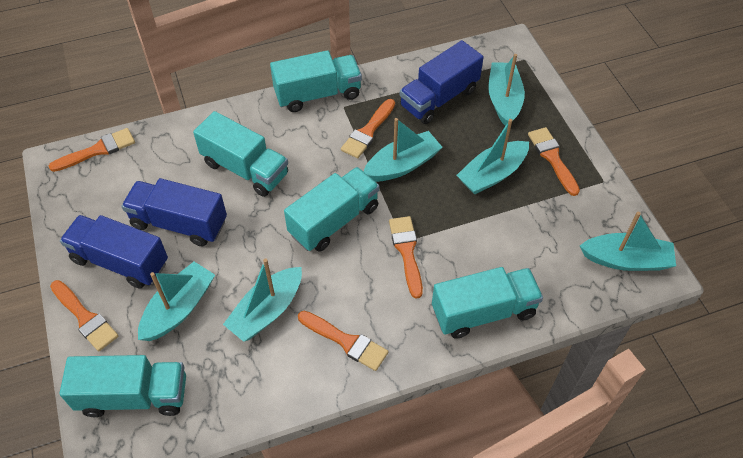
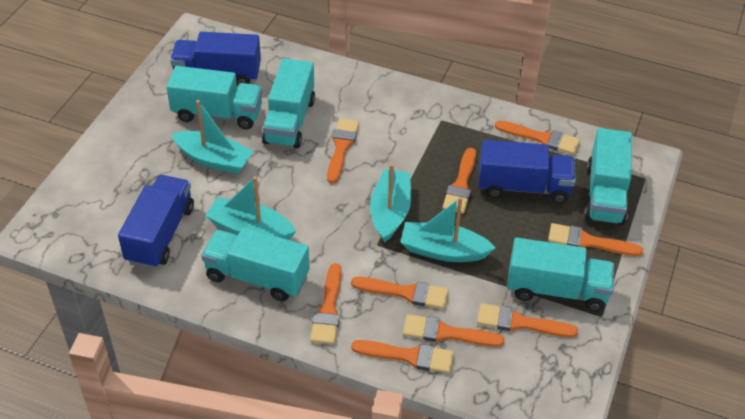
orange brush: 6 -> 9
turquoise boat: 6 -> 4

